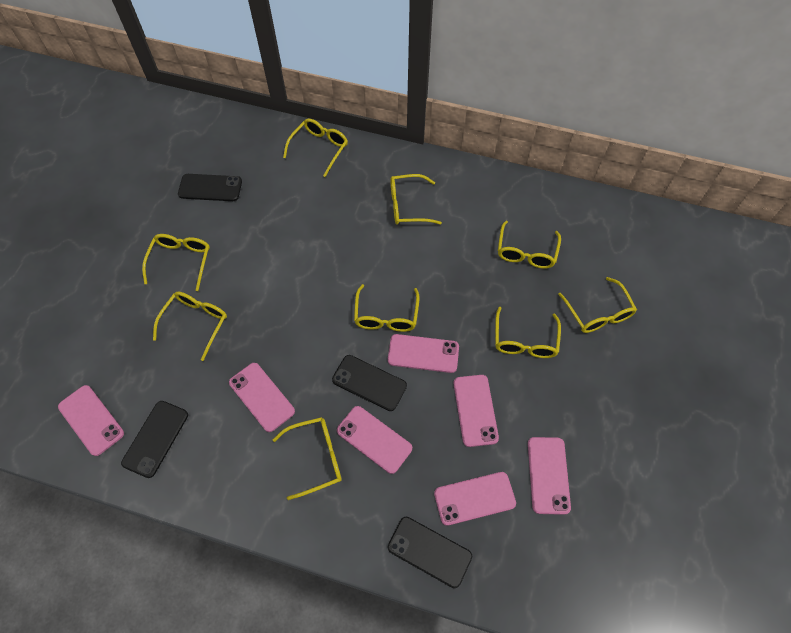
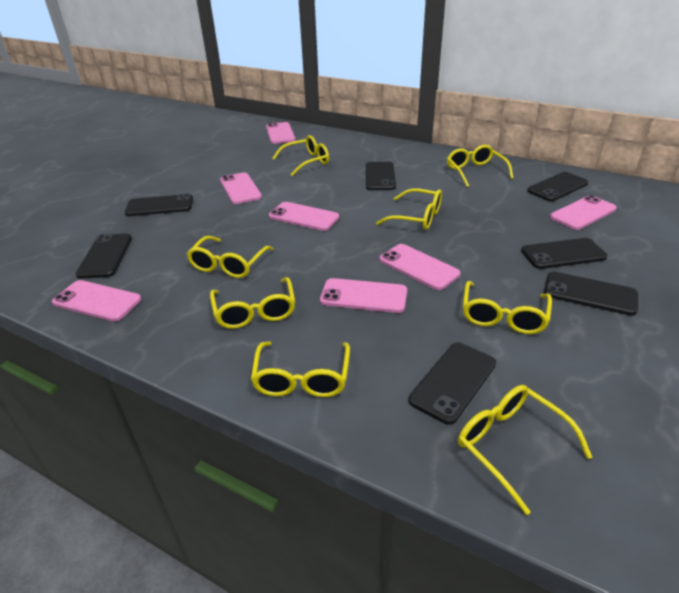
black phone: 4 -> 7
yellow glasses: 9 -> 8

